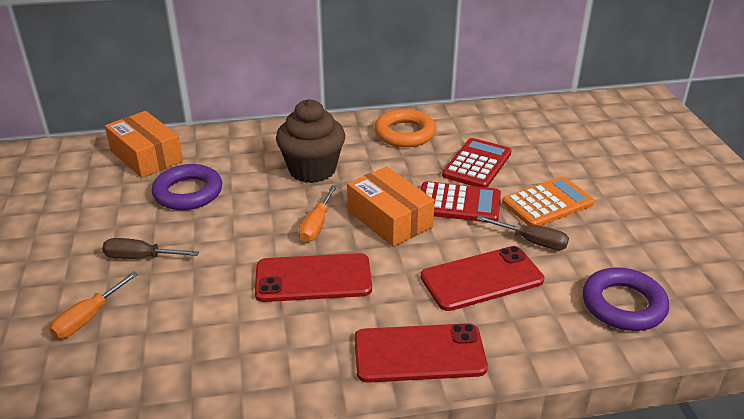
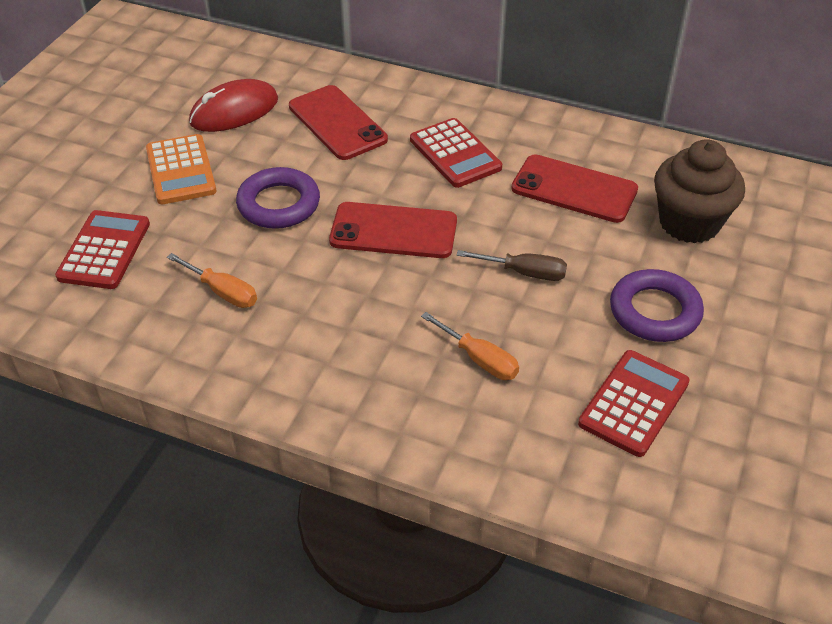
brown screwdriver: 2 -> 1
orange box: 2 -> 0
orange ring: 1 -> 0
red calculator: 2 -> 3
red mouse: 0 -> 1

